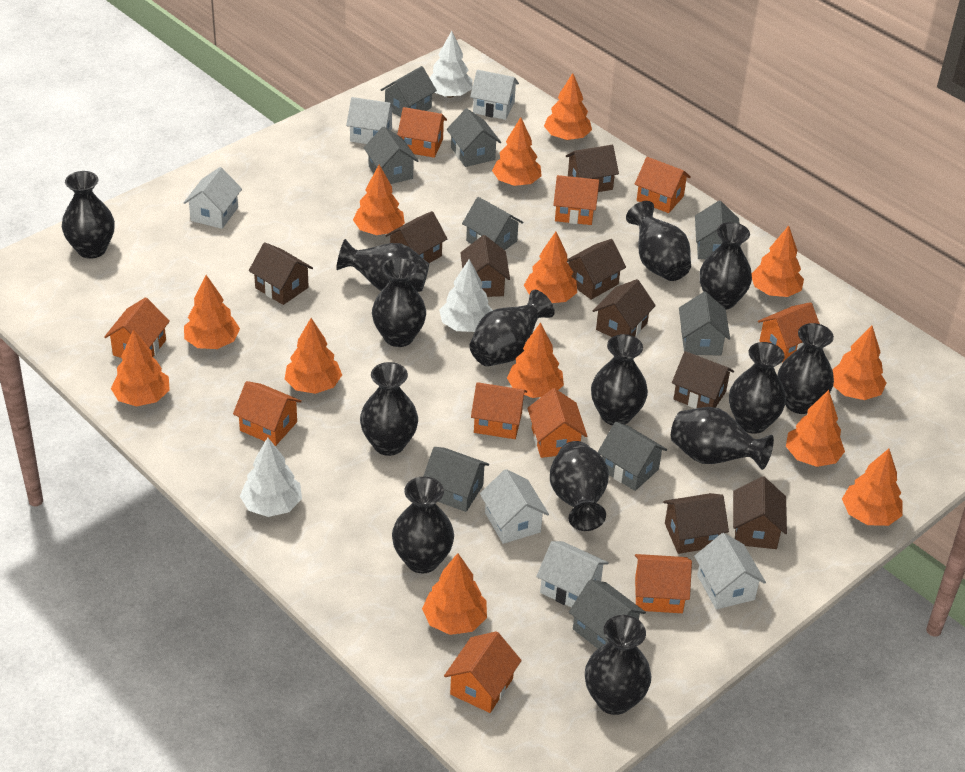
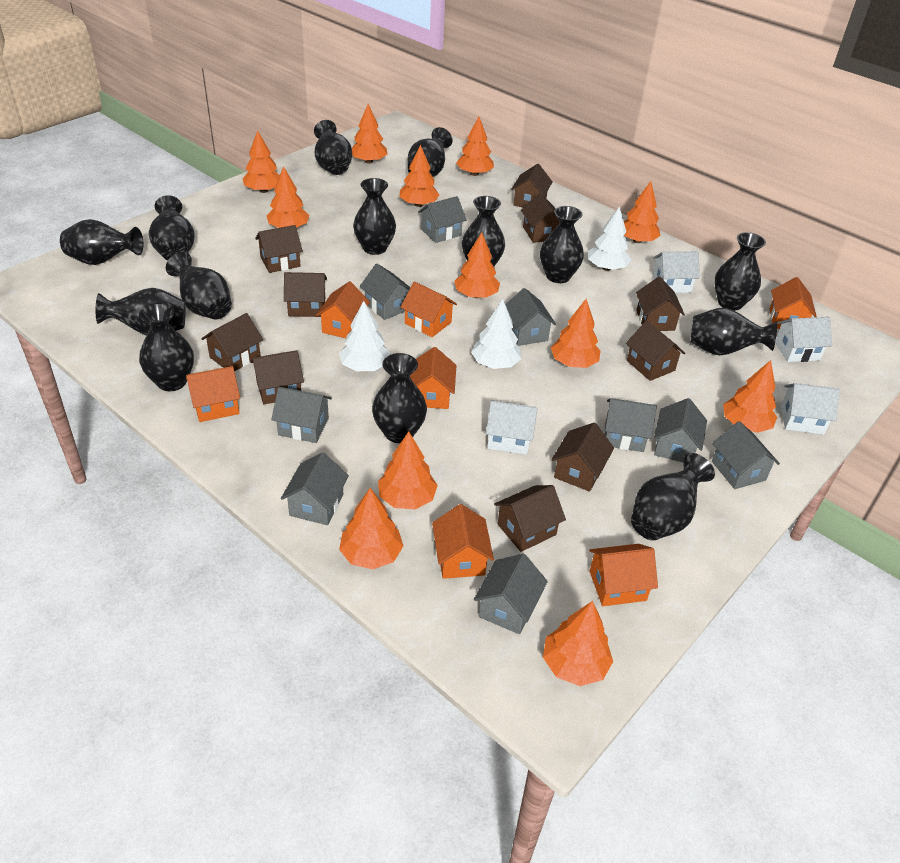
brown house: 9 -> 10
orange house: 10 -> 7
orange tree: 13 -> 12
white house: 6 -> 4

